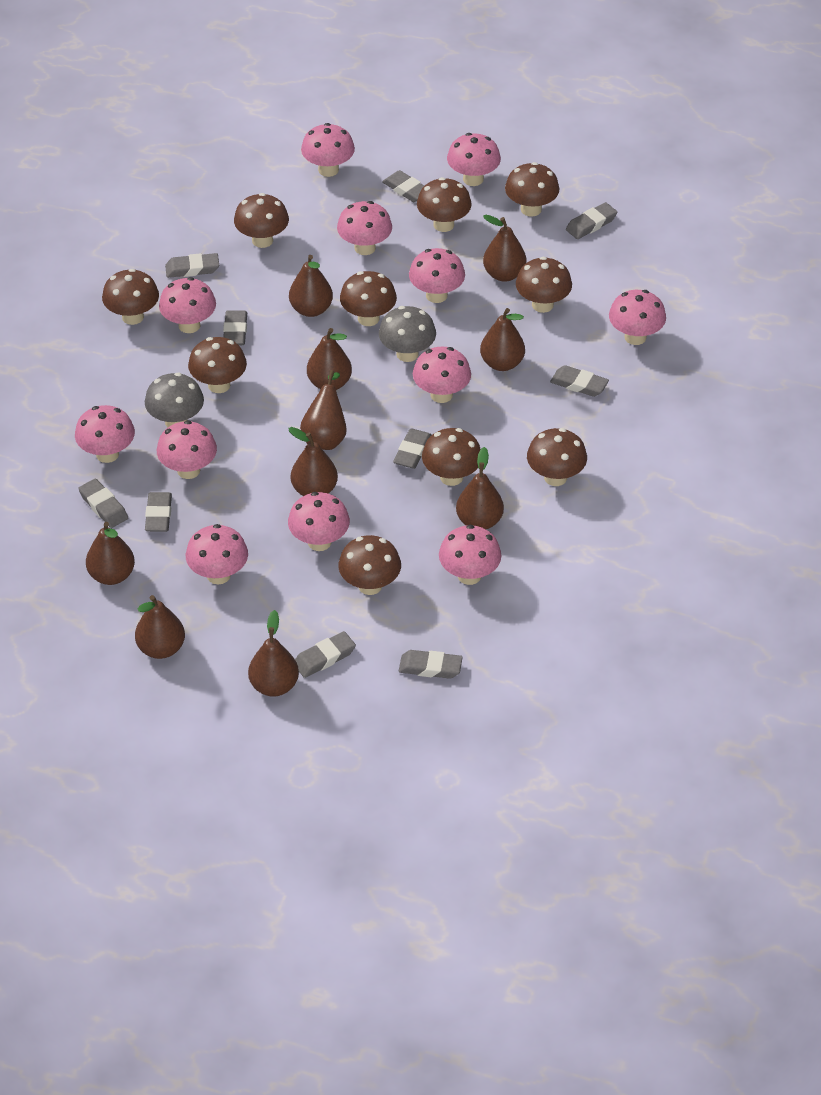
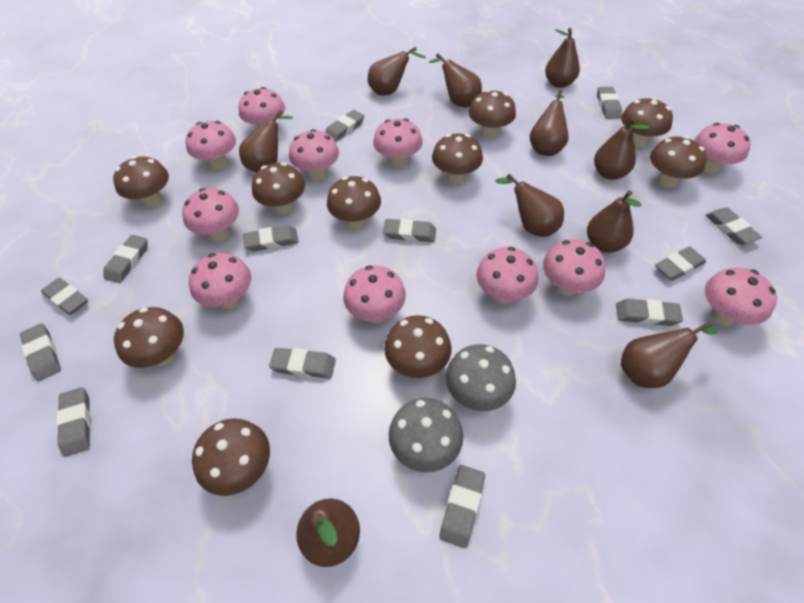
grey eraser: 10 -> 13
pink mushroom: 12 -> 11

